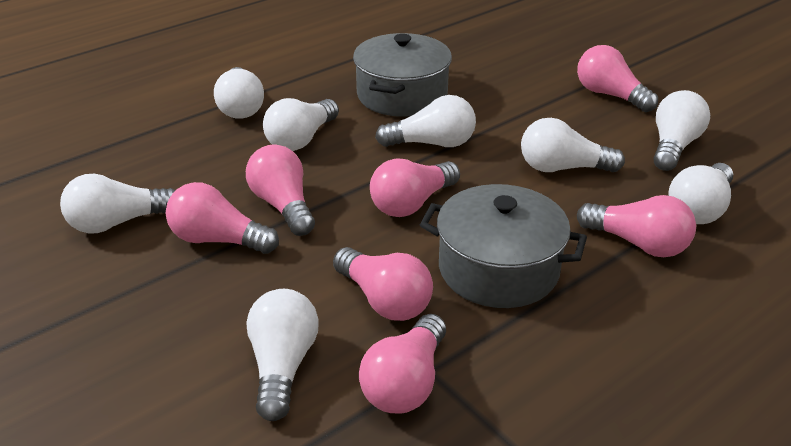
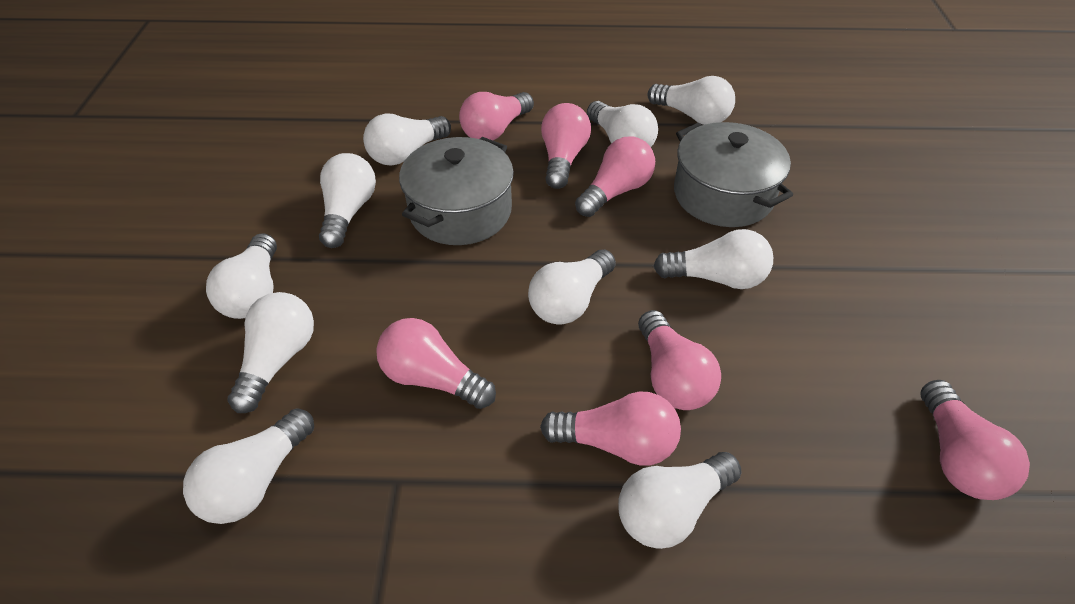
white light bulb: 8 -> 10

